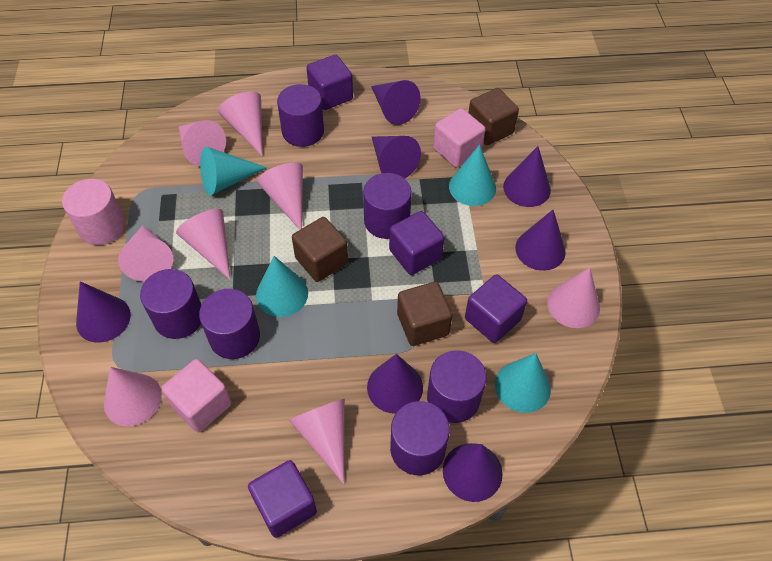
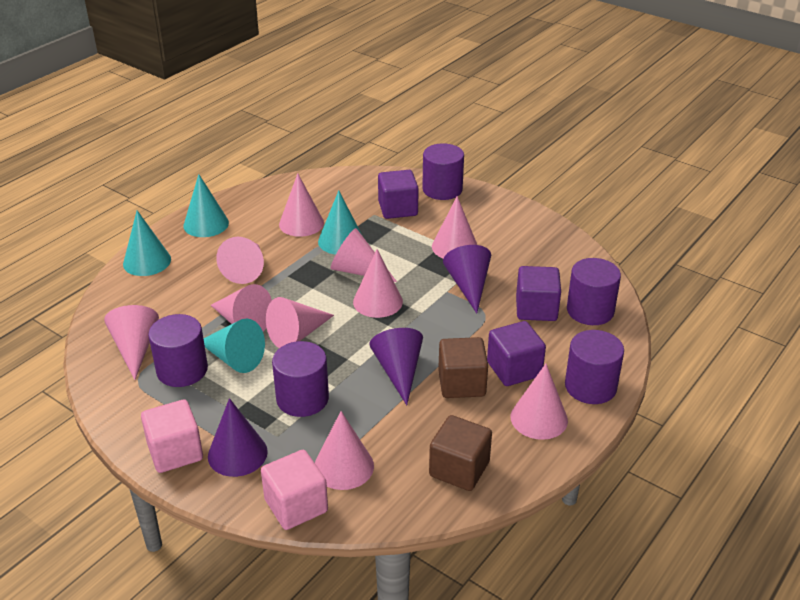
brown cube: 3 -> 2
pink cone: 8 -> 10
pink cylinder: 1 -> 0
purple cone: 7 -> 3
purple cube: 4 -> 3
purple cylinder: 6 -> 5

